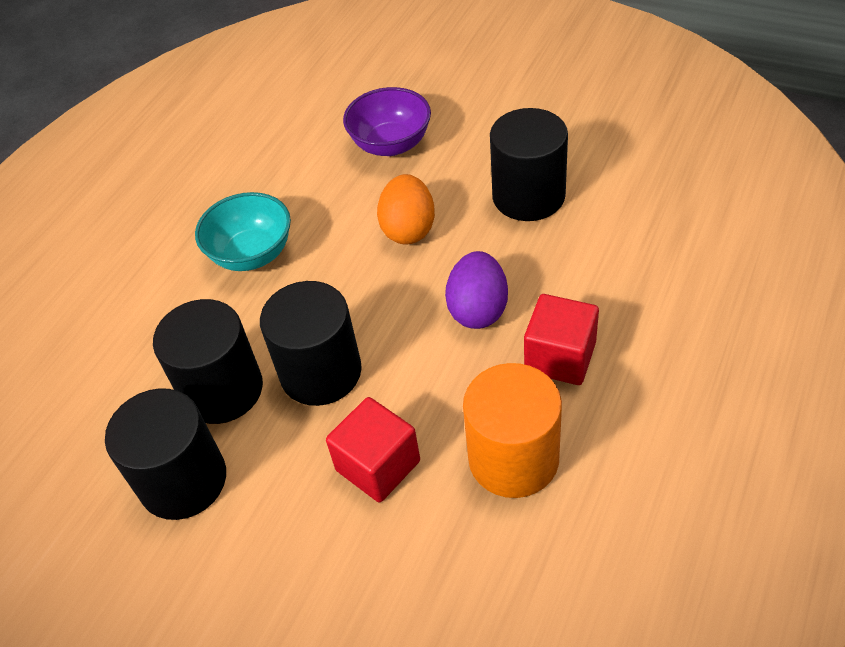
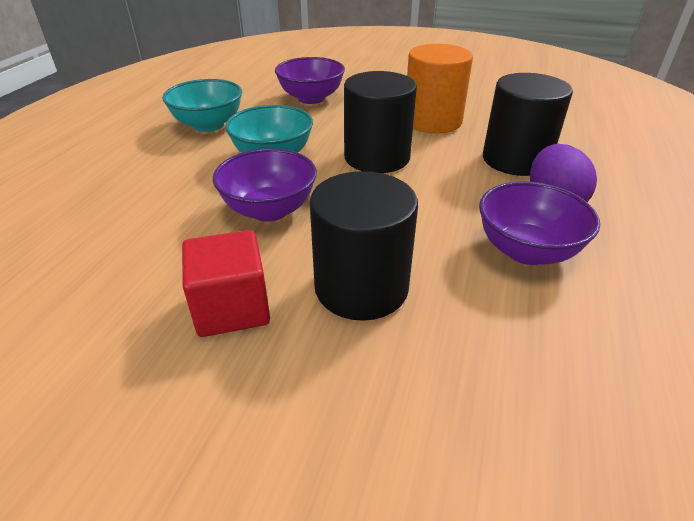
black cylinder: 4 -> 3
orange egg: 1 -> 0
purple bowl: 1 -> 3
red cube: 2 -> 1
turquoise bowl: 1 -> 2

